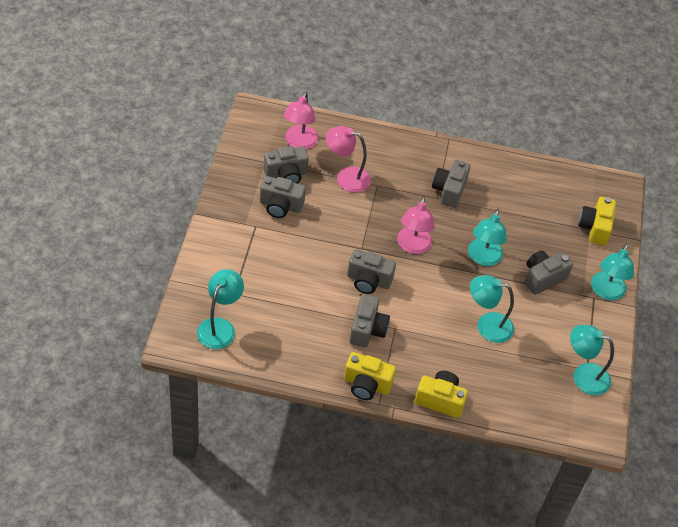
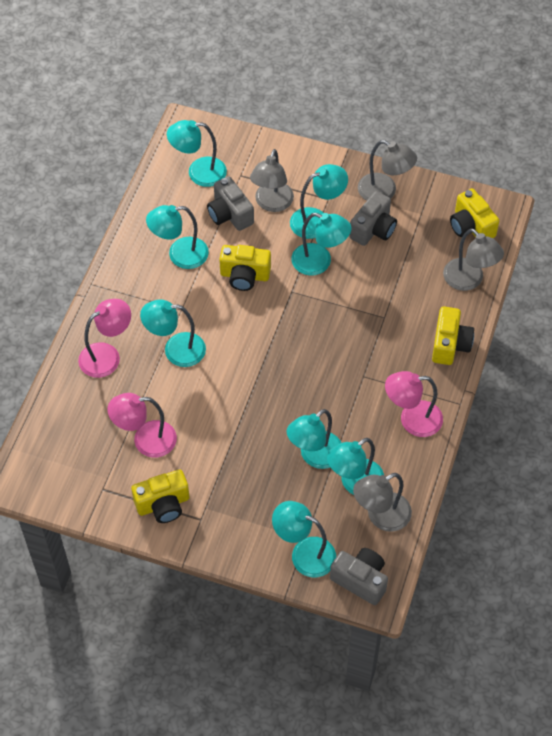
grey camera: 6 -> 3
grey lamp: 0 -> 4
turquoise lamp: 5 -> 8
yellow camera: 3 -> 4

